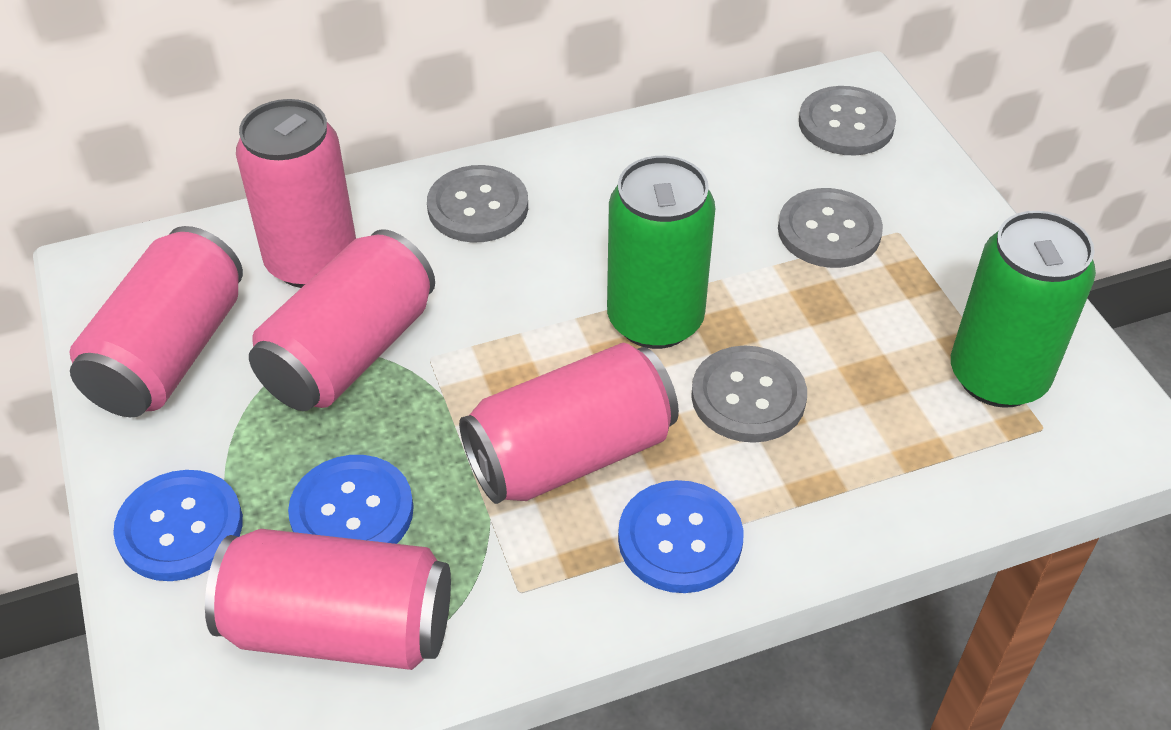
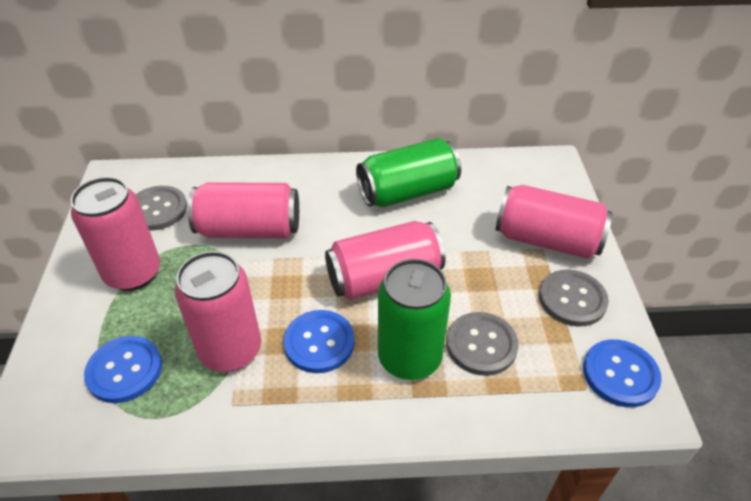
grey button: 4 -> 3

